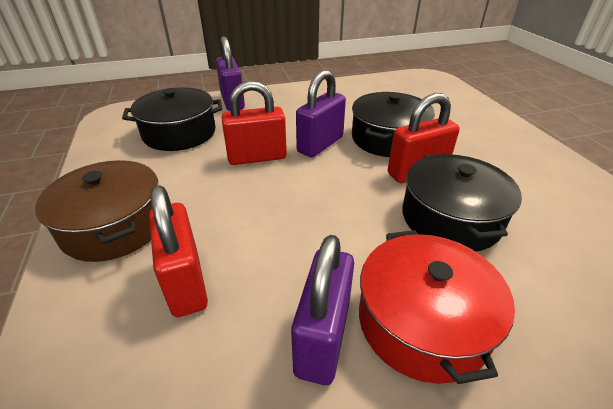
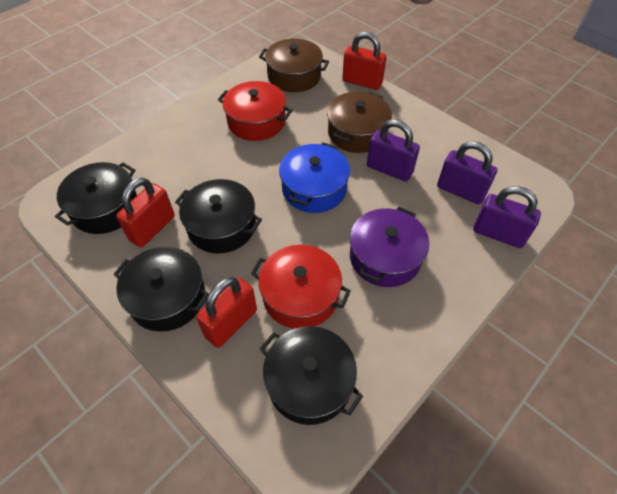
black pot: 3 -> 4
blue pot: 0 -> 1
brown pot: 1 -> 2
purple pot: 0 -> 1
red pot: 1 -> 2

